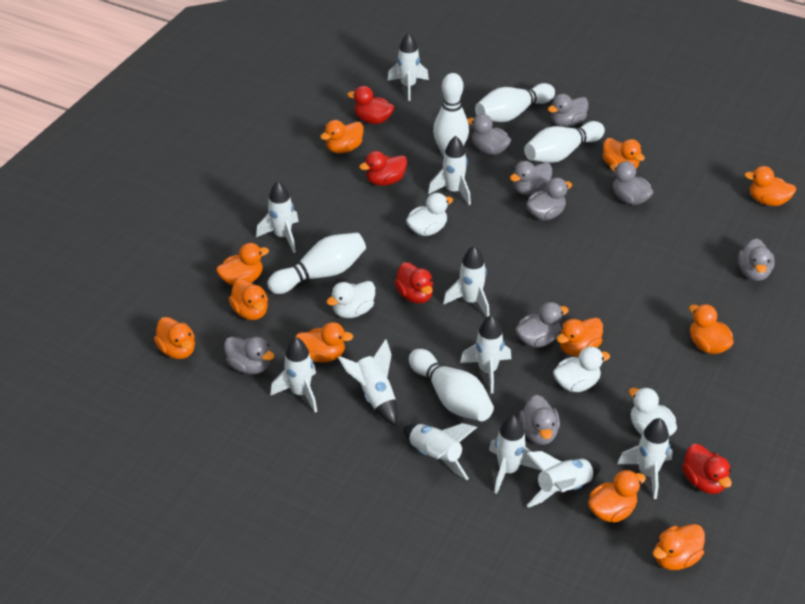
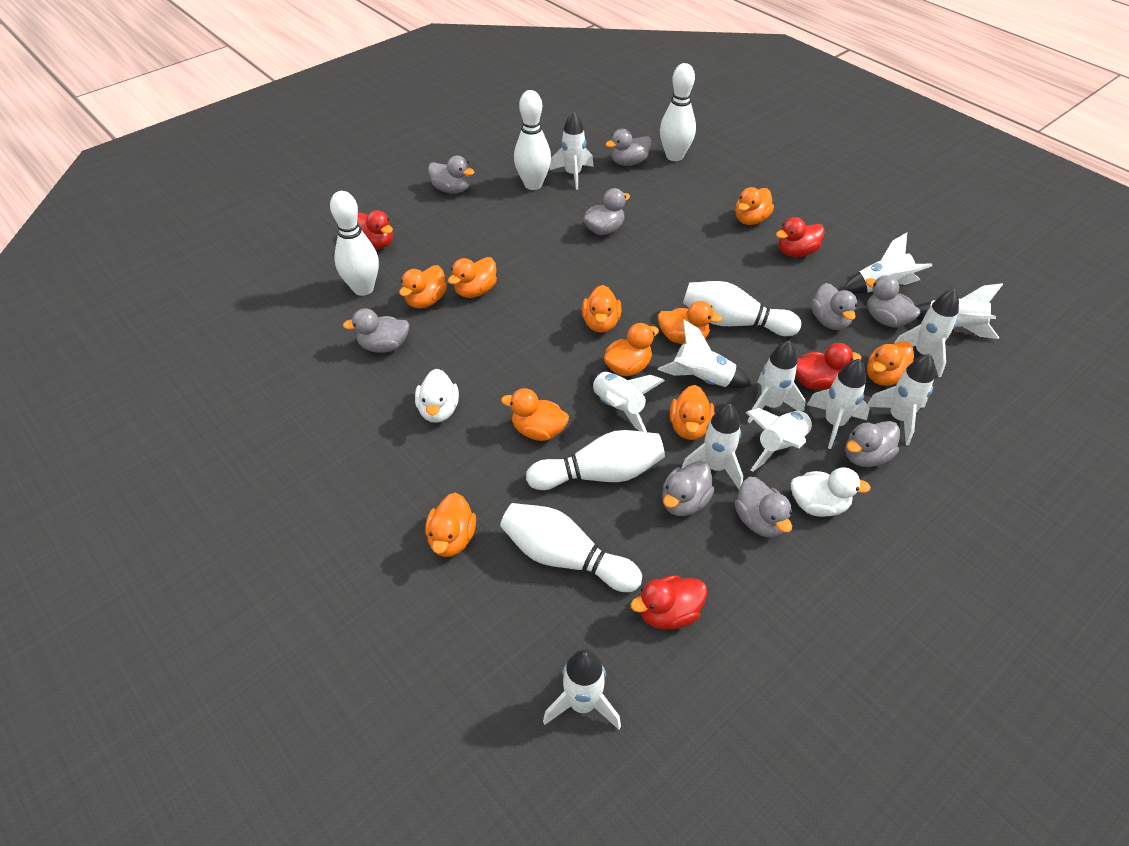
orange duck: 11 -> 10
white bowling pin: 5 -> 6
white duck: 4 -> 2
white rocket: 11 -> 12

